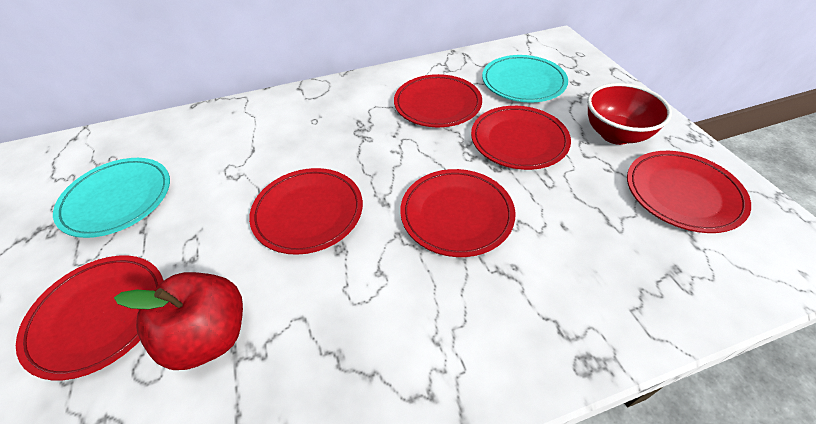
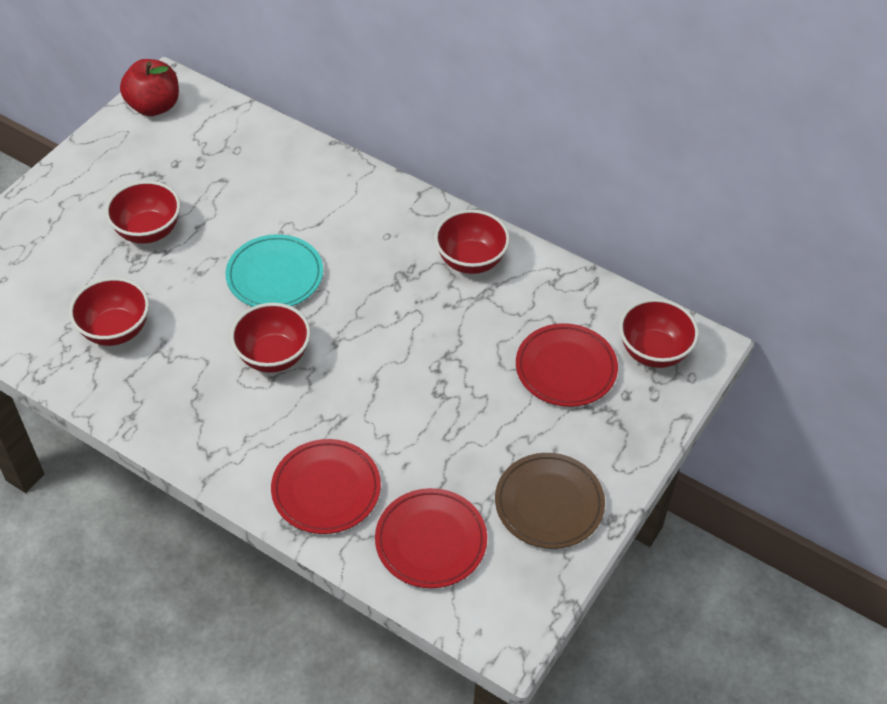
brown plate: 0 -> 1
red bowl: 1 -> 5
red plate: 6 -> 3
turquoise plate: 2 -> 1

